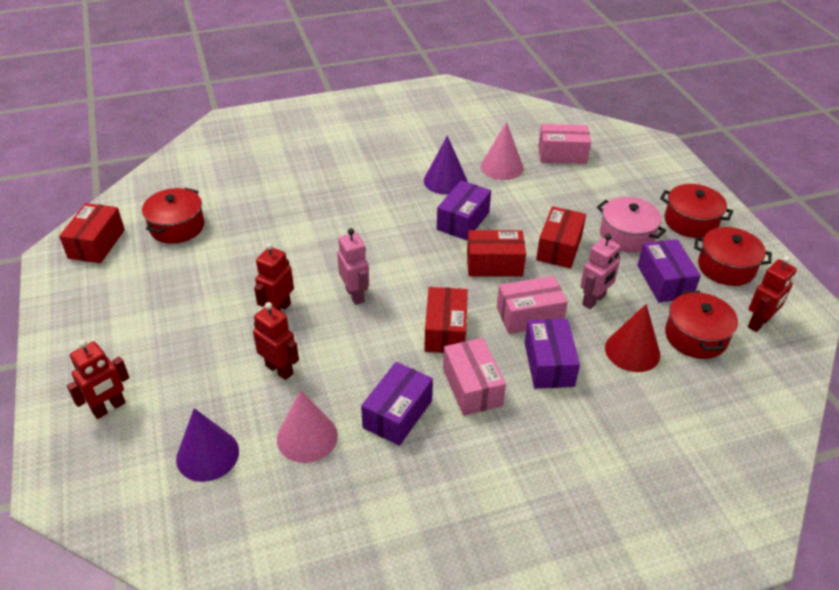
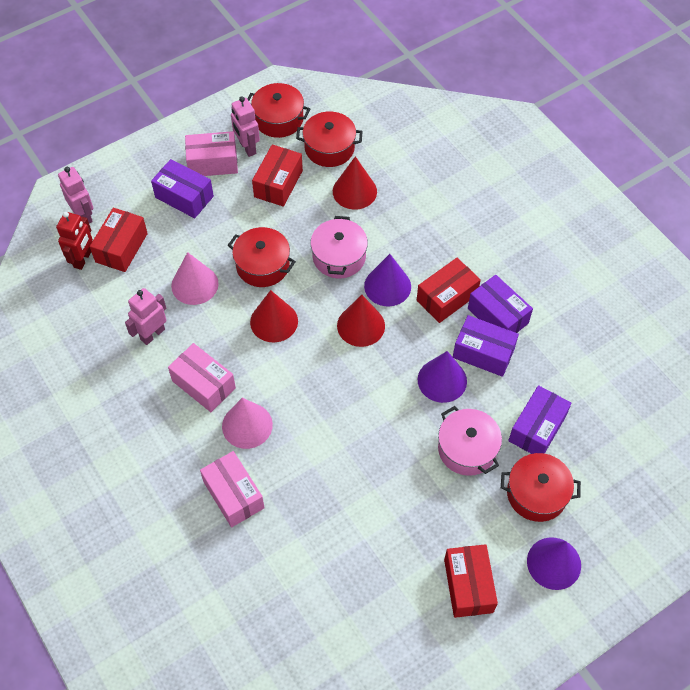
pink pot: 1 -> 2
pink robot: 2 -> 3
purple cone: 2 -> 3
red cone: 1 -> 3
red robot: 4 -> 1

